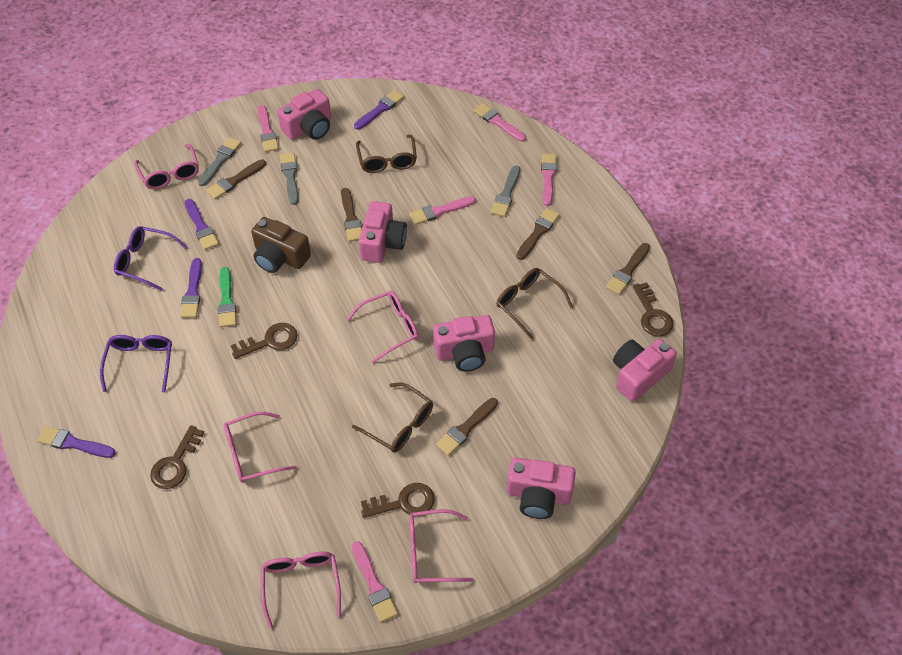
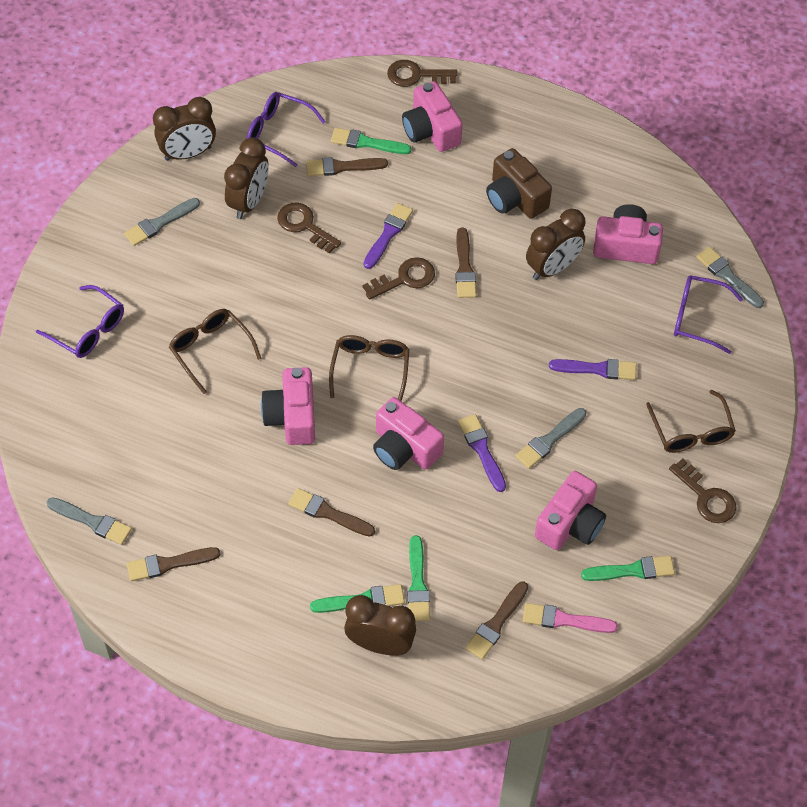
brown clock: 0 -> 4
green brush: 1 -> 4
grey brush: 3 -> 4
pink brush: 5 -> 1
pink glasses: 5 -> 0
purple brush: 4 -> 3
purple glasses: 2 -> 3

